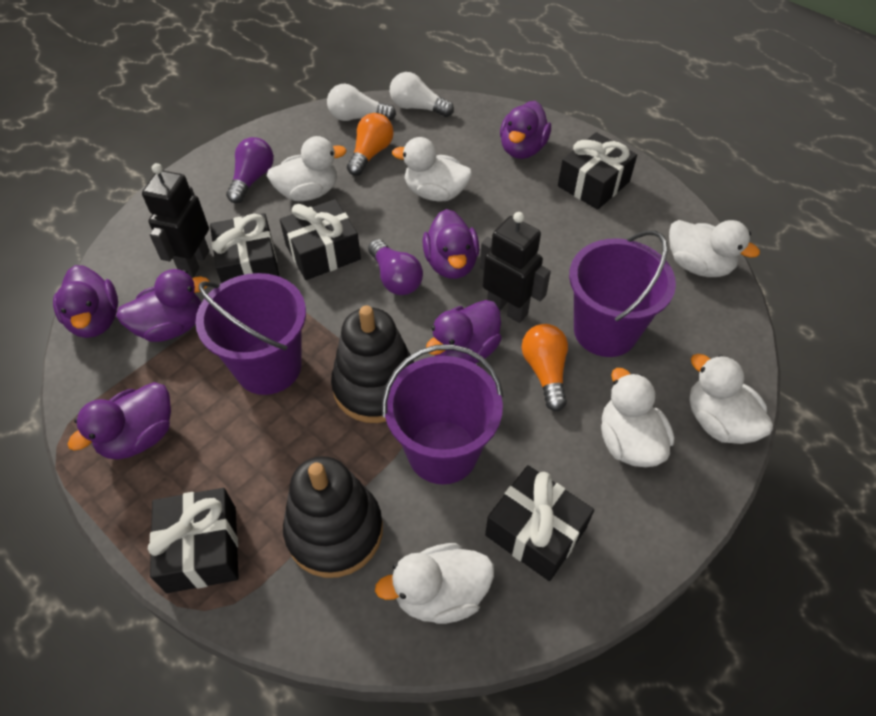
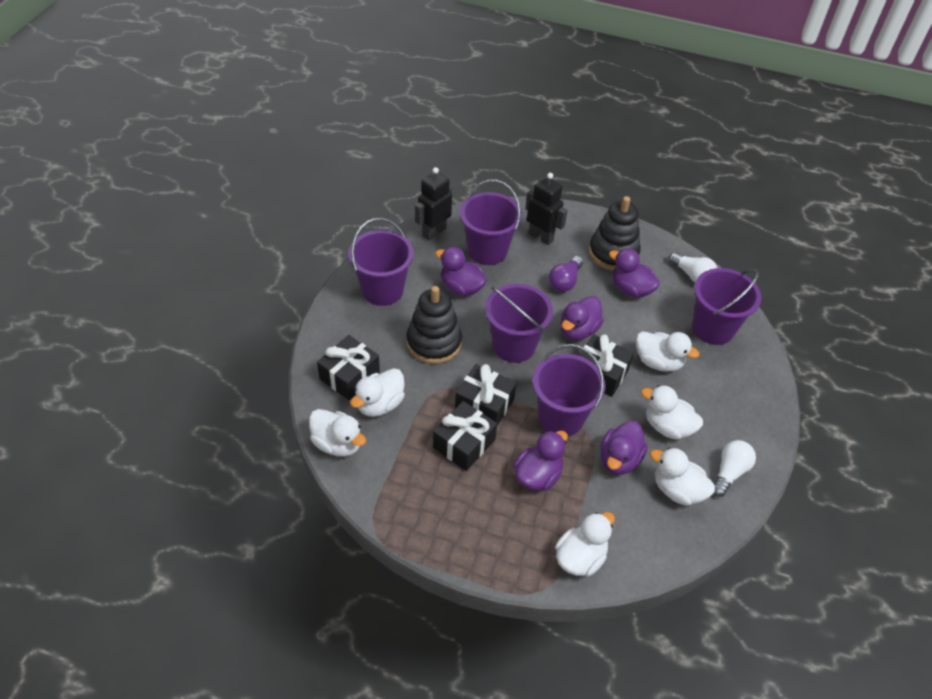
black gift: 5 -> 4
orange light bulb: 2 -> 0
purple bucket: 3 -> 5
purple duck: 6 -> 5
purple light bulb: 2 -> 1

